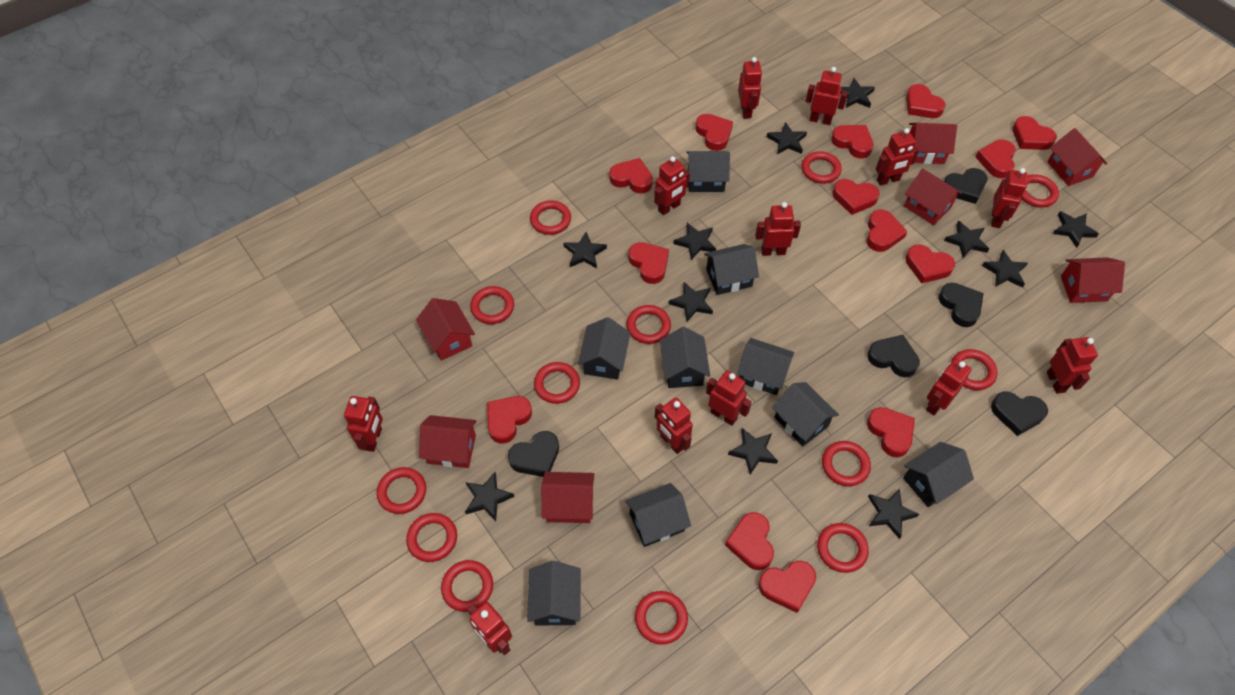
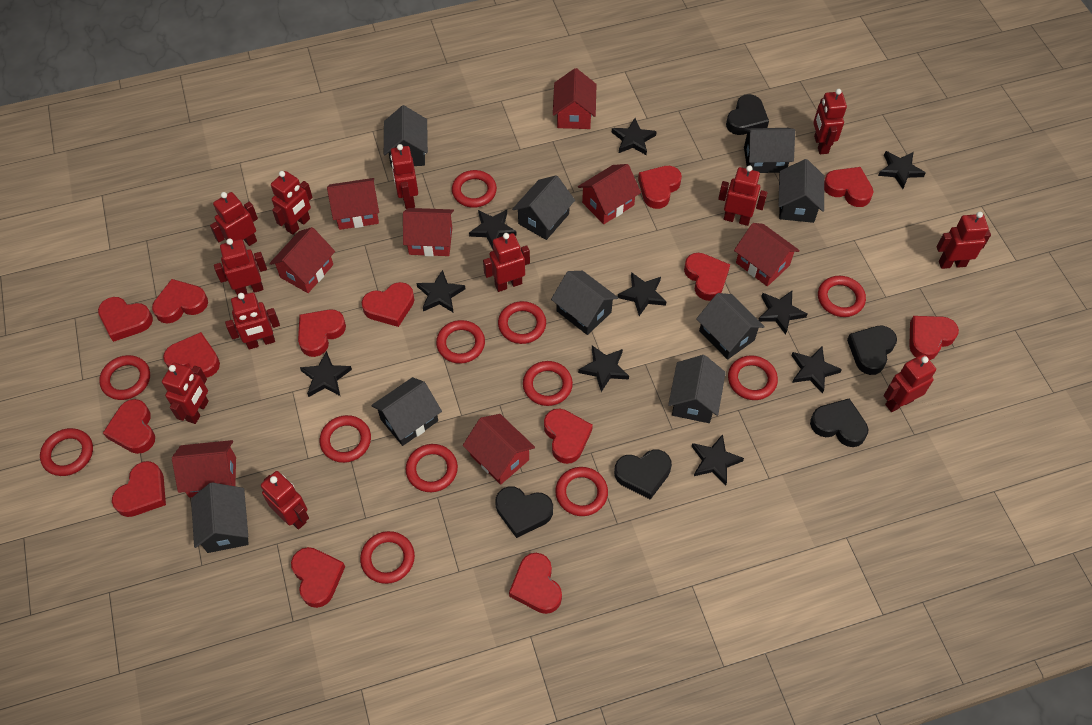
black star: 11 -> 10
red house: 7 -> 8
red ring: 13 -> 12

